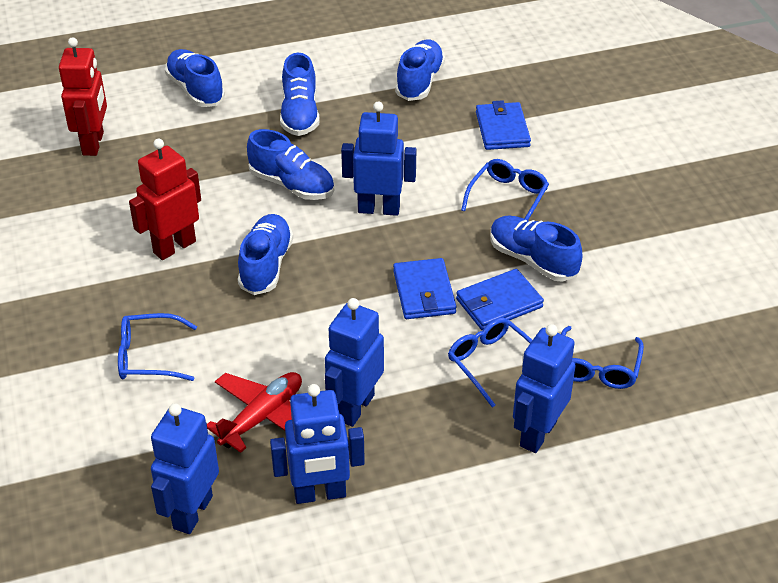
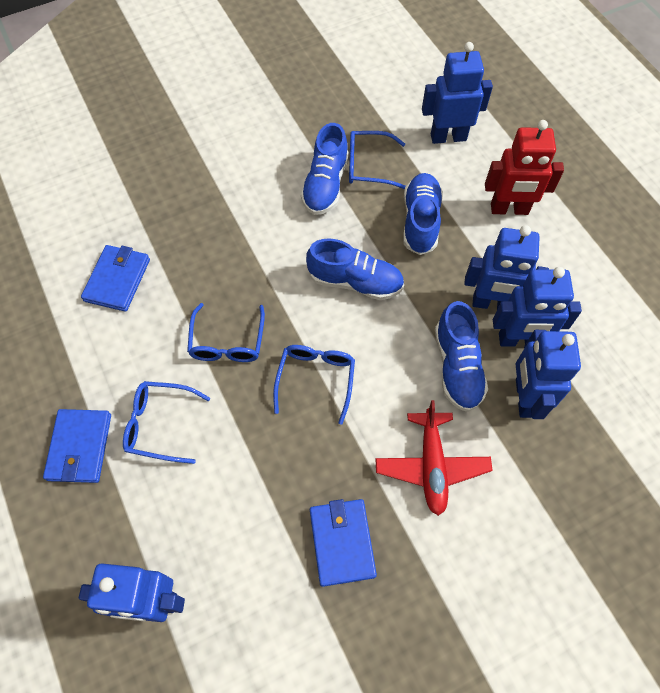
blue shoe: 6 -> 4
red robot: 2 -> 1

